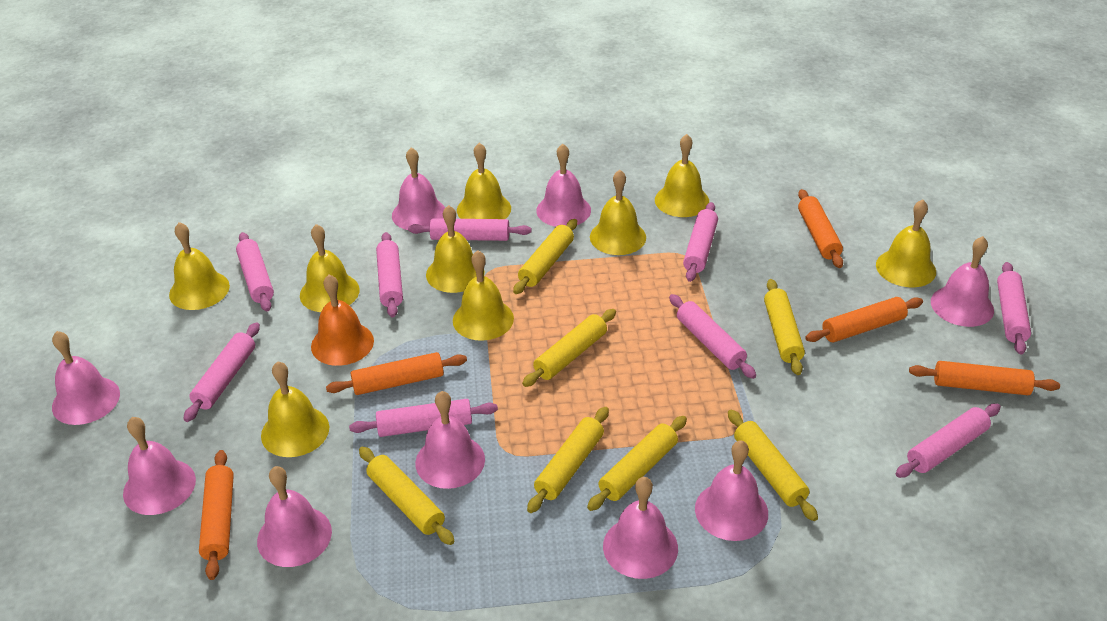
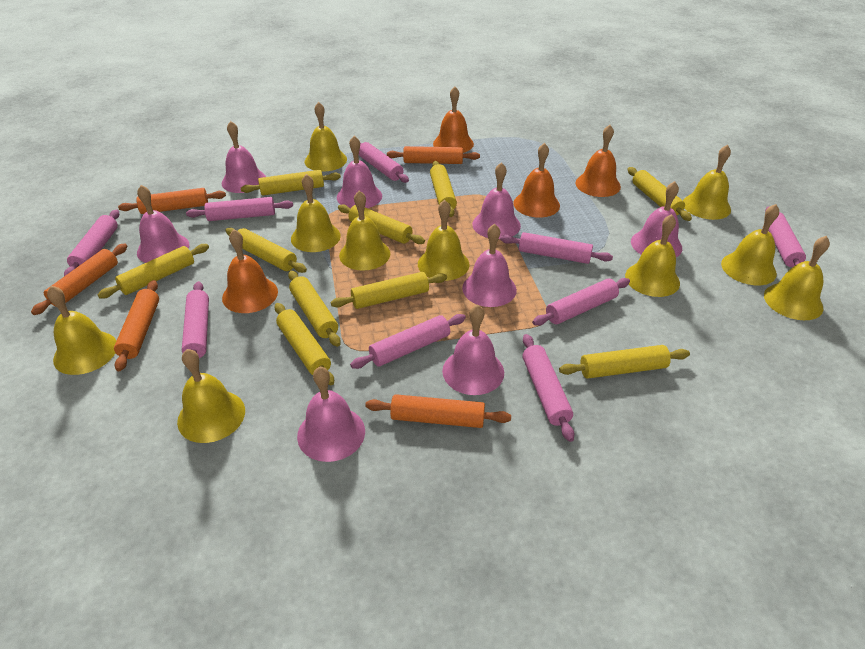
orange bell: 1 -> 4
pink bell: 9 -> 8
yellow bell: 9 -> 10
yellow rolling pin: 7 -> 10

